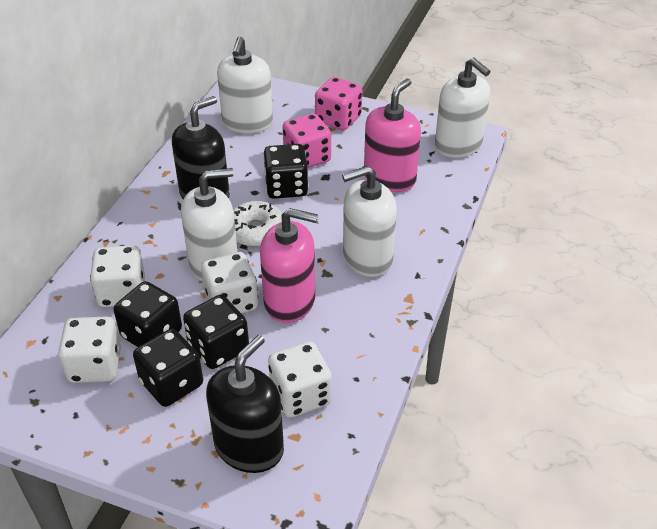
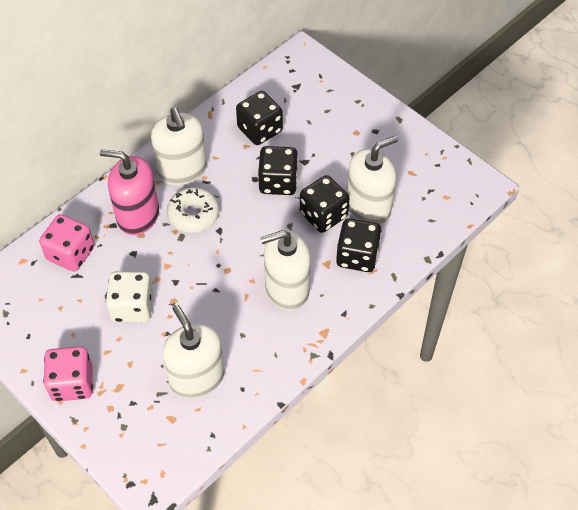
black soap dispenser: 2 -> 0
pink soap dispenser: 2 -> 1
white dice: 4 -> 1

